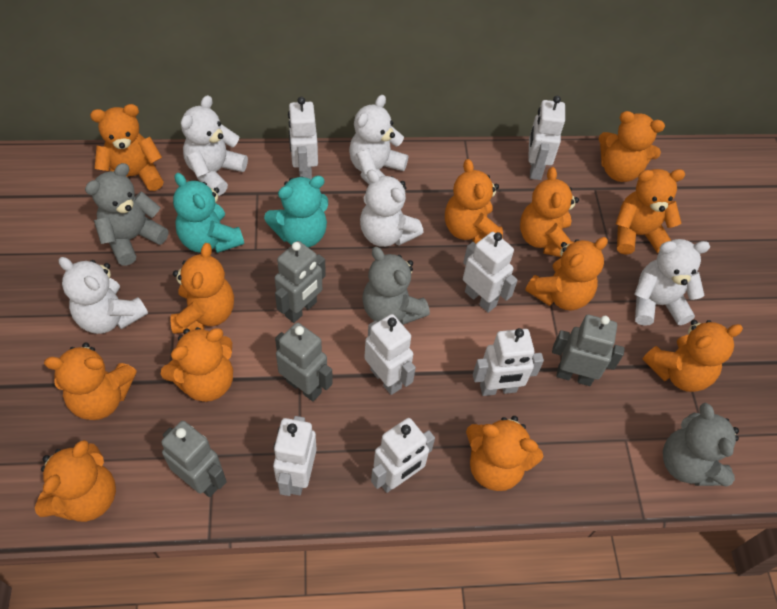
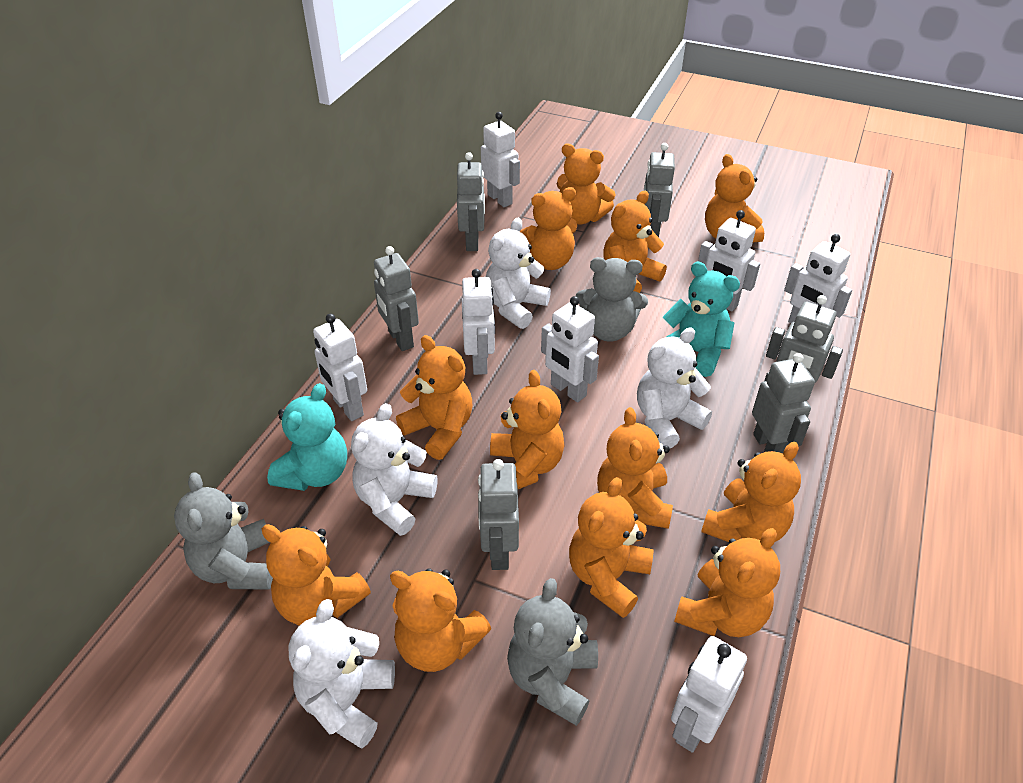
grey robot: 4 -> 6
white teddy bear: 5 -> 4

